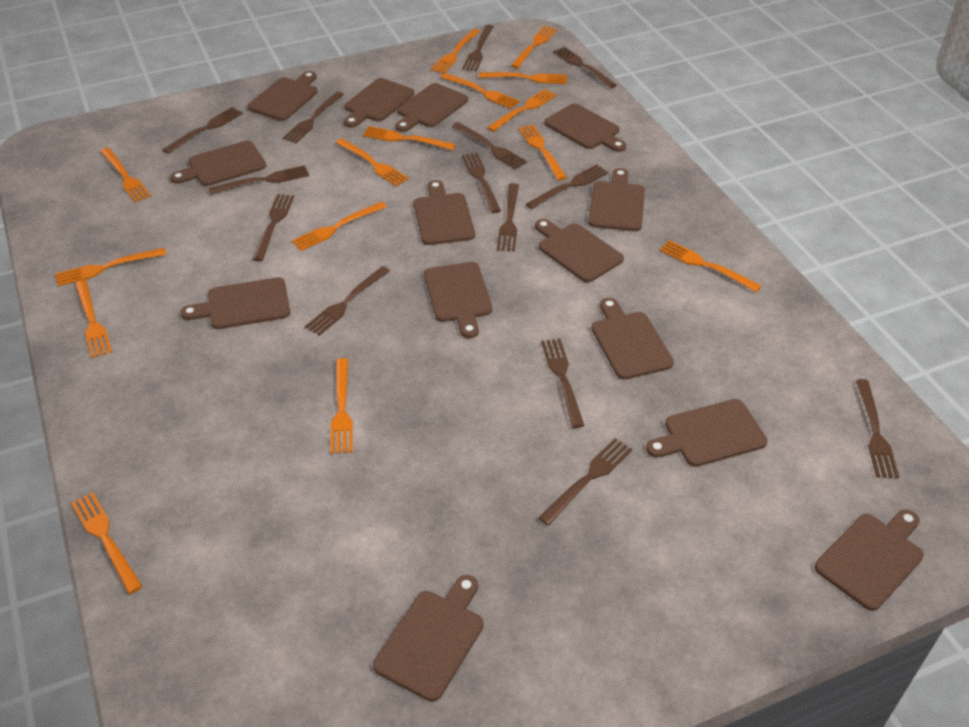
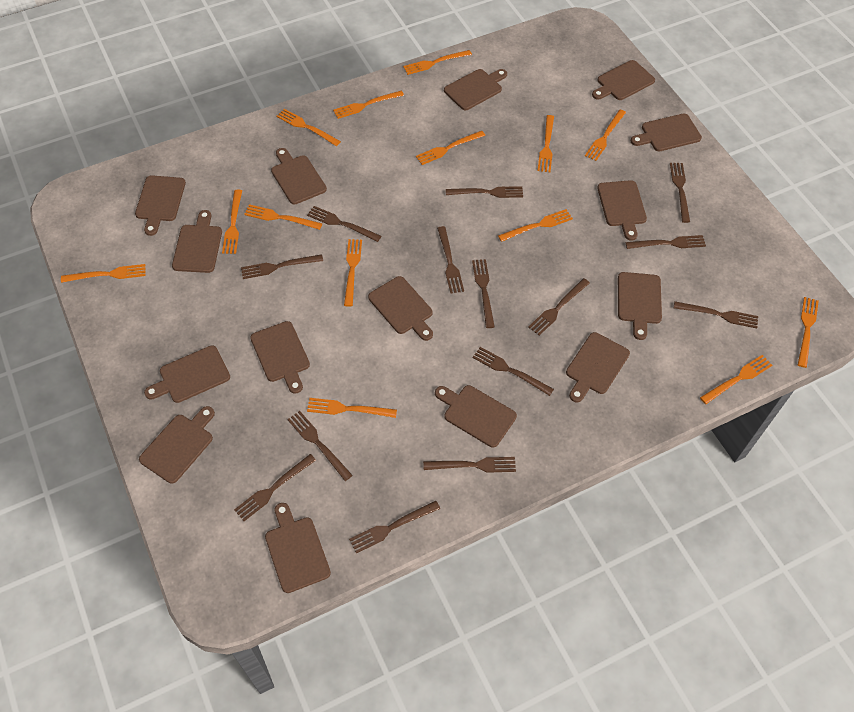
brown cutting board: 14 -> 15
orange fork: 15 -> 14

